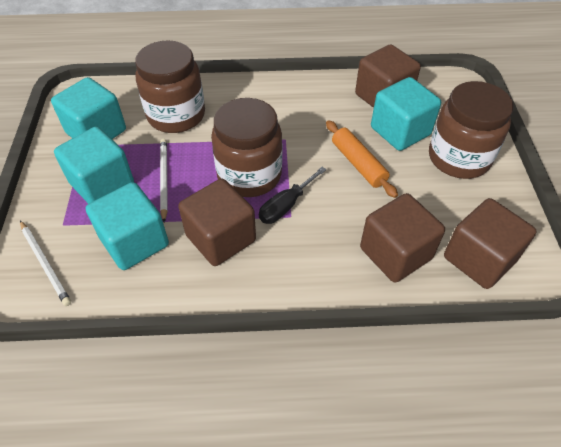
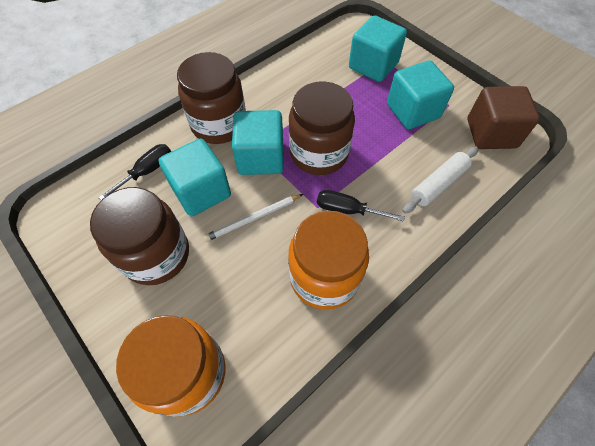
black screwdriver: 1 -> 2
brown cube: 4 -> 1
orange jar: 0 -> 2
orange rolling pin: 1 -> 0
white pencil: 2 -> 1
white rolling pin: 0 -> 1

